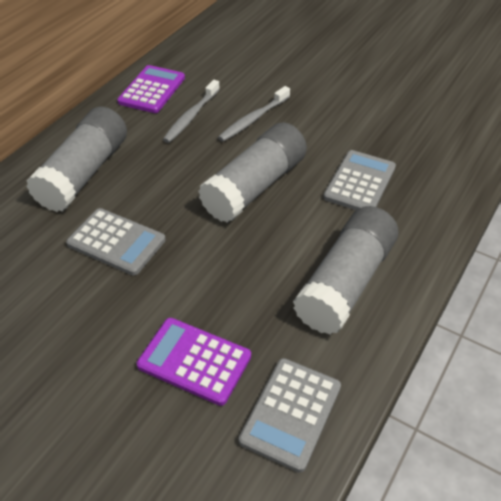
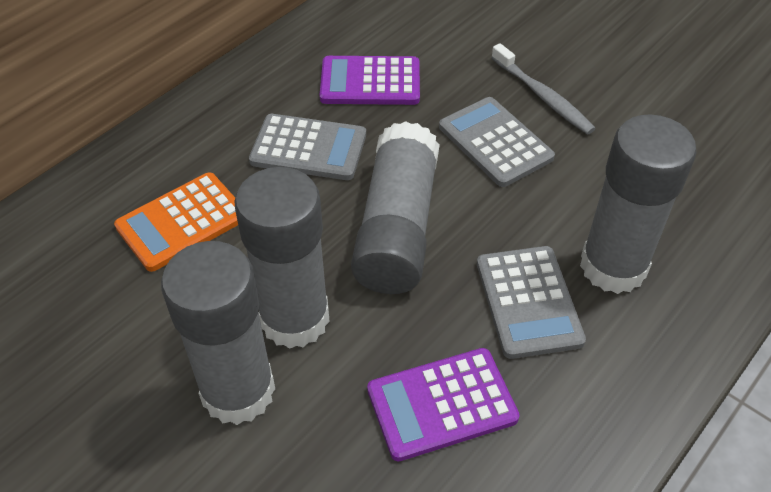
grey glue stick: 3 -> 4
grey toothbrush: 2 -> 1
orange calculator: 0 -> 1

